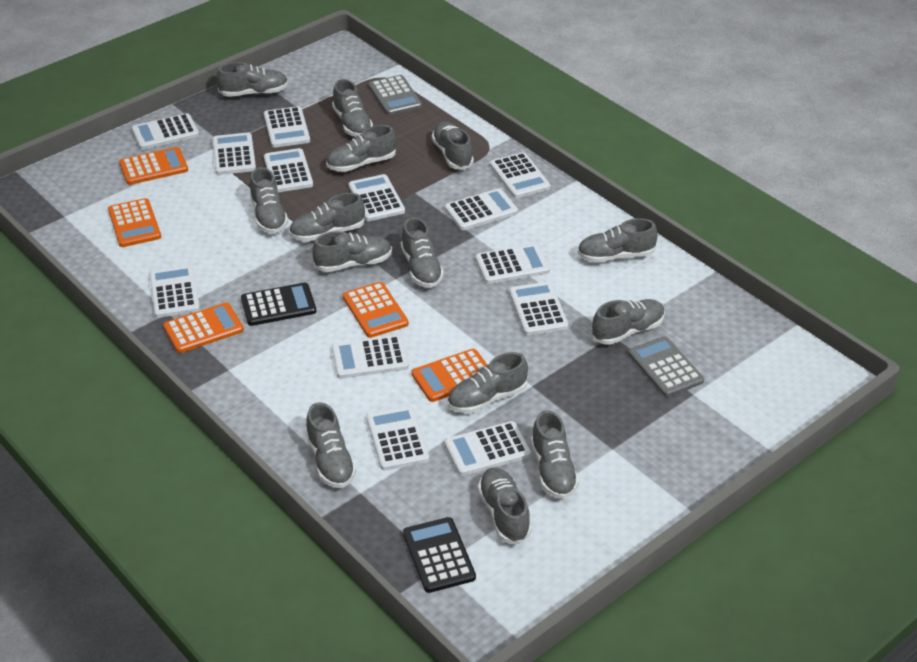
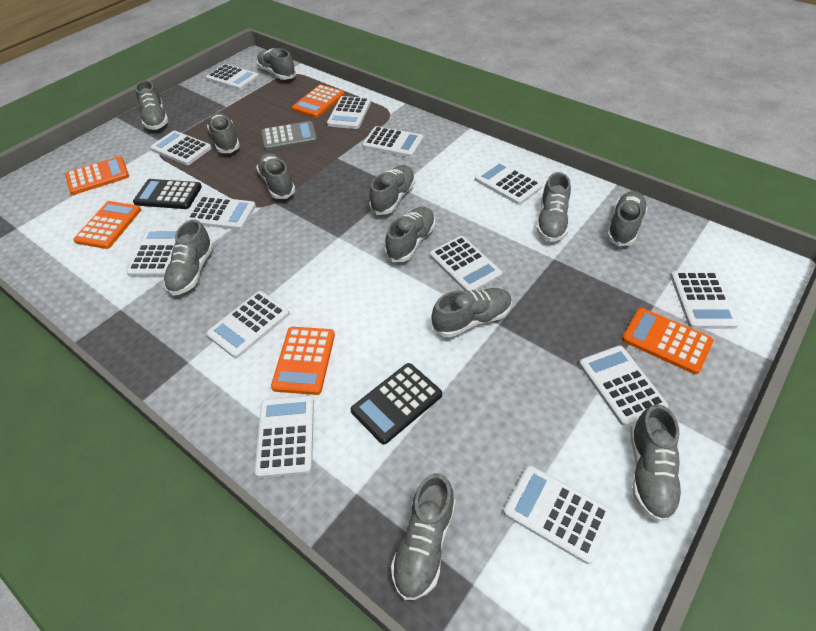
grey calculator: 2 -> 1
grey shoe: 14 -> 12

